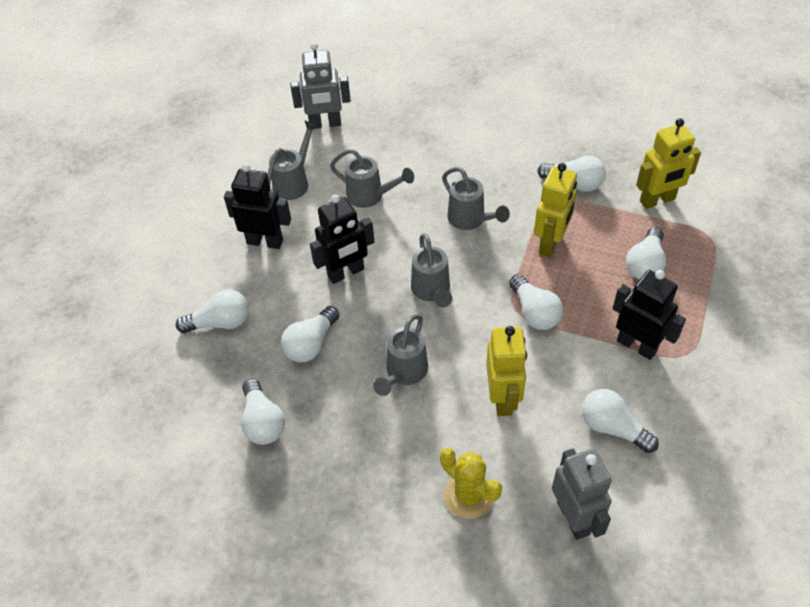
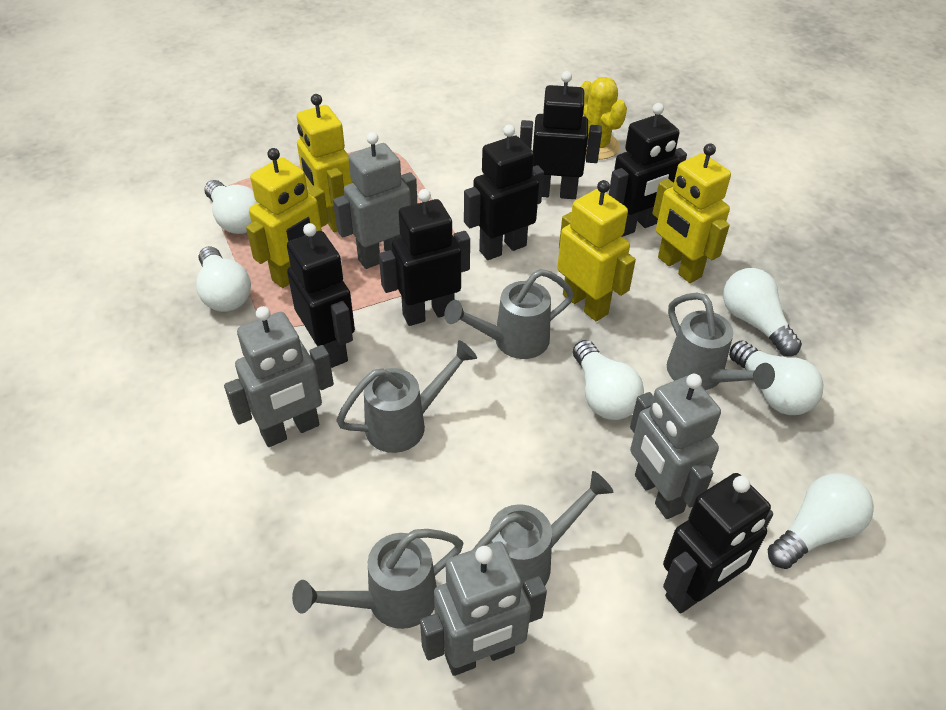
black robot: 3 -> 6
grey robot: 2 -> 4
white light bulb: 7 -> 6
yellow robot: 3 -> 4

